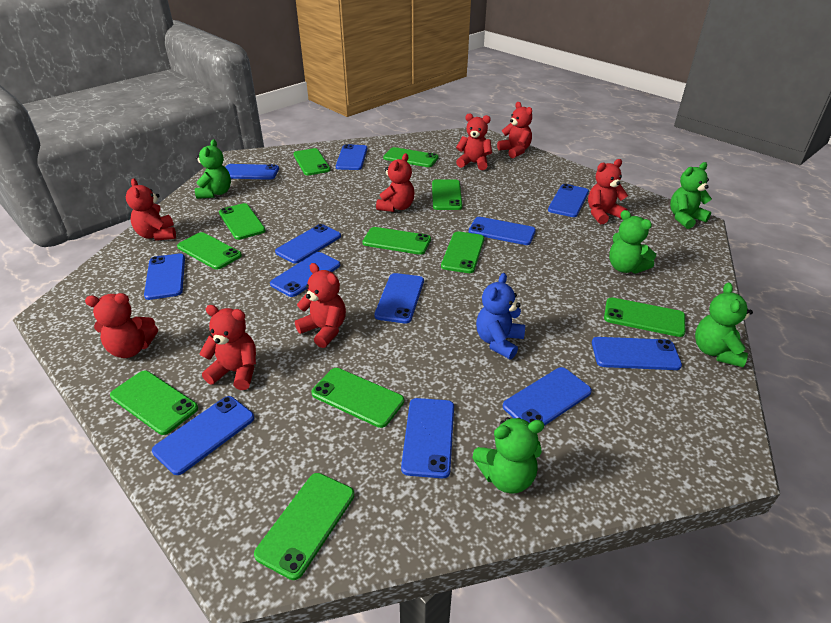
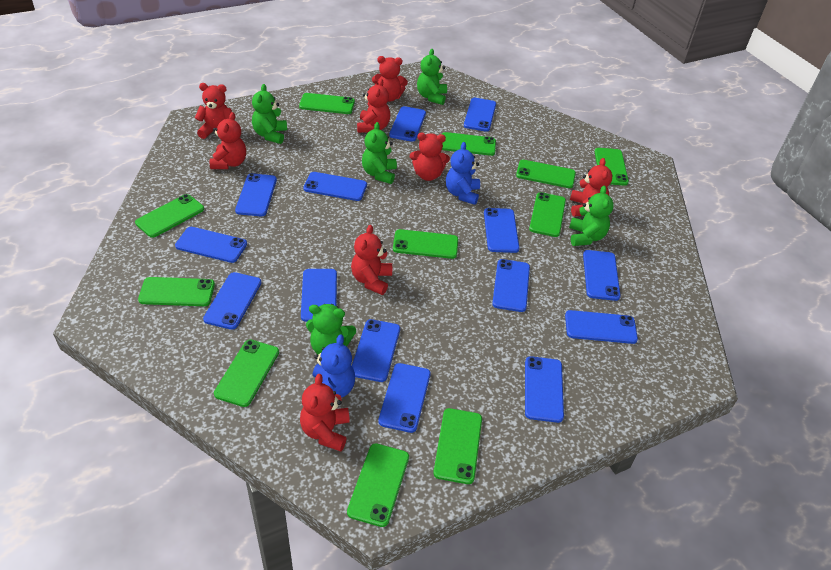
blue phone: 12 -> 14
blue teddy bear: 1 -> 2

